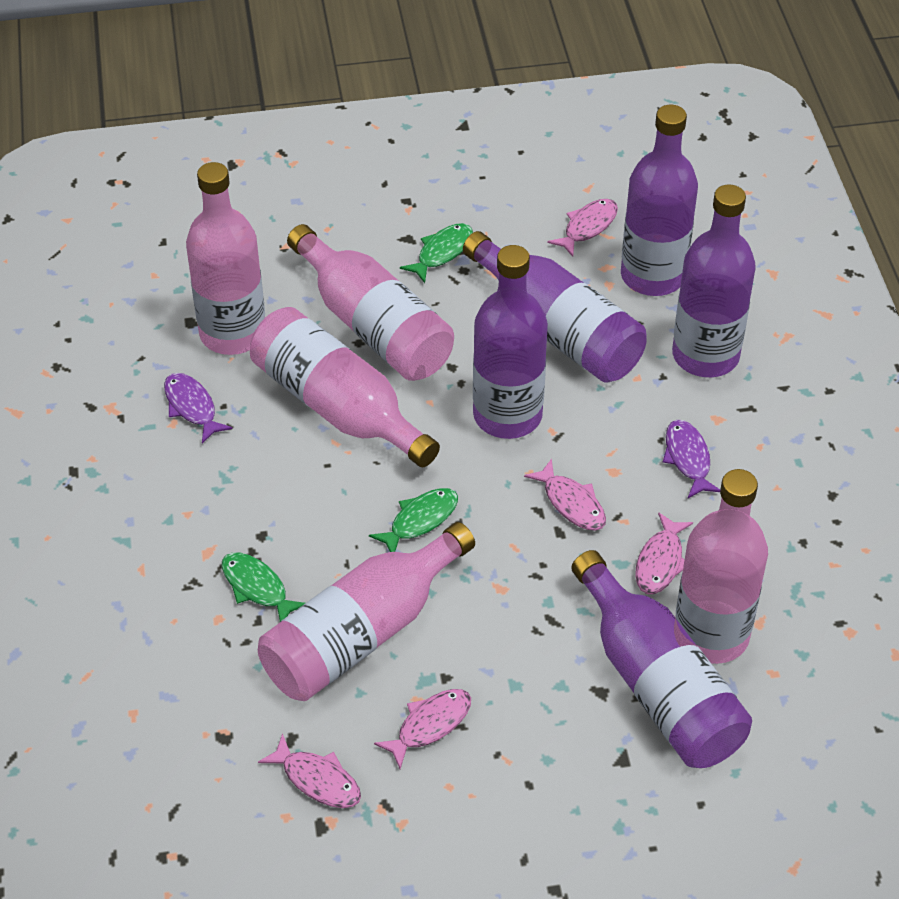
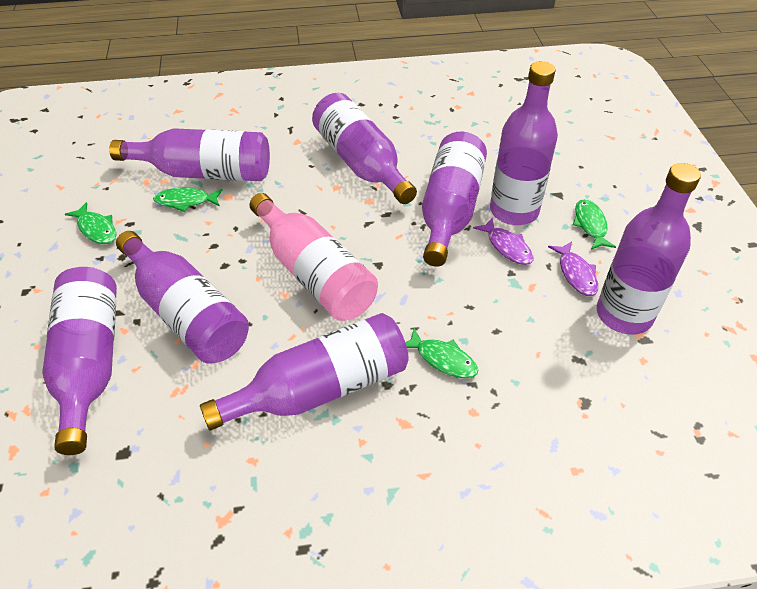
green fish: 3 -> 4
pink bottle: 5 -> 1
pink fish: 5 -> 0
purple bottle: 5 -> 8

